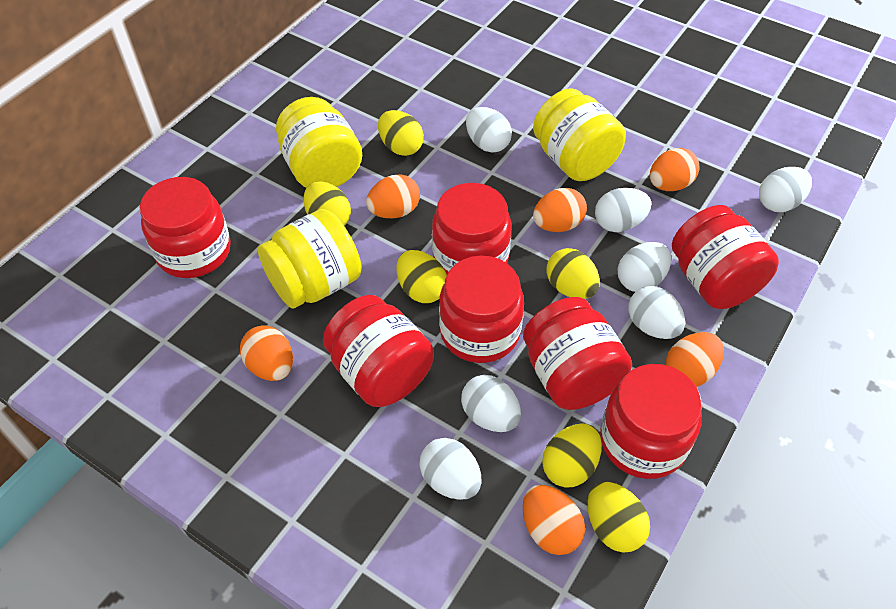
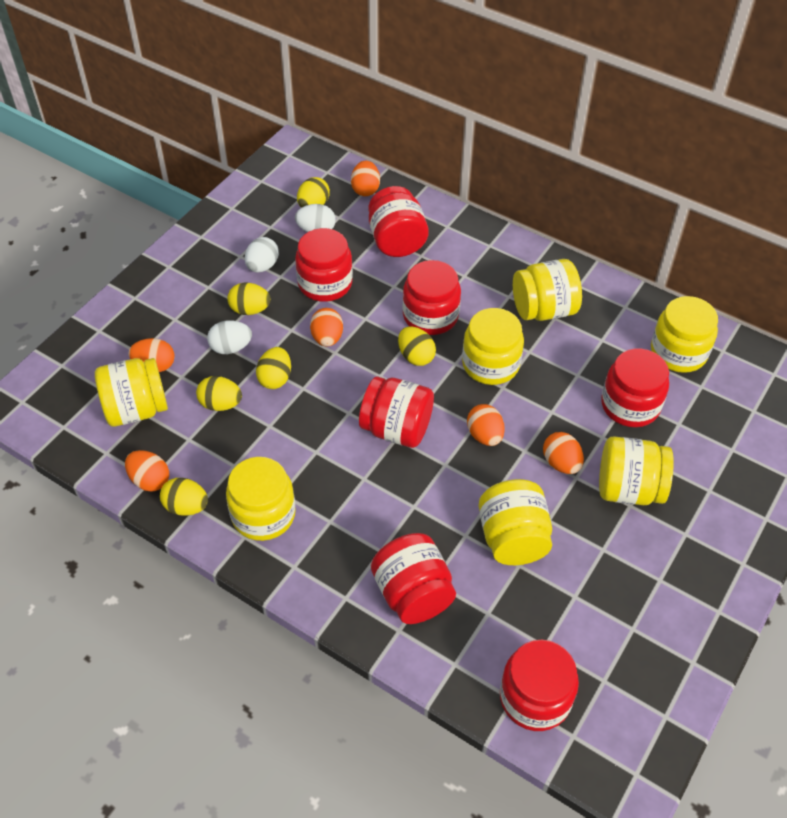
white egg: 7 -> 3
yellow jar: 3 -> 7

